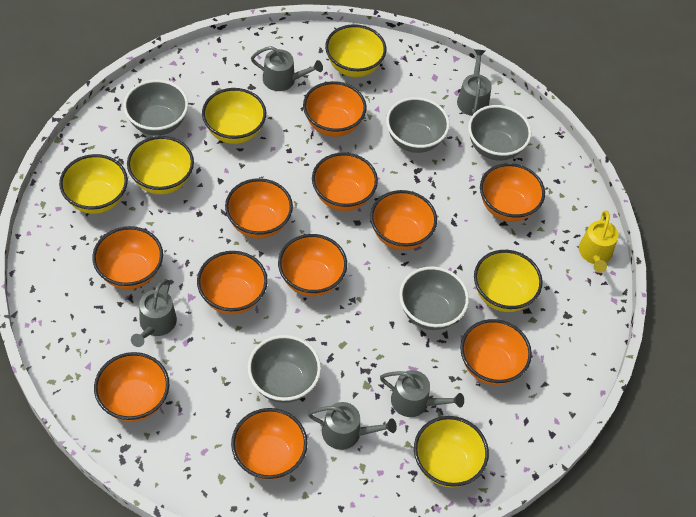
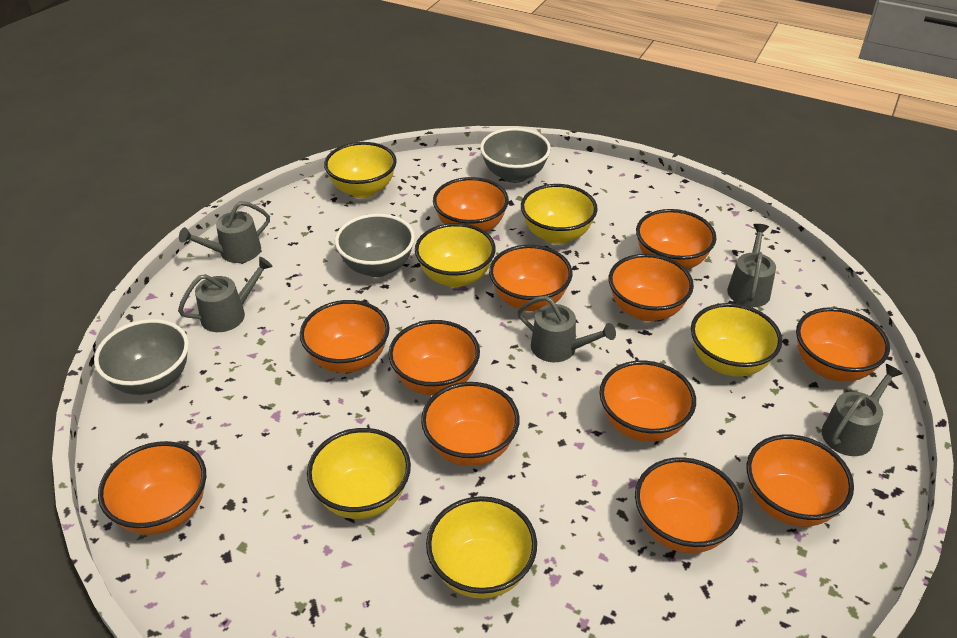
grey bowl: 5 -> 3
orange bowl: 11 -> 12
yellow watering can: 1 -> 0

